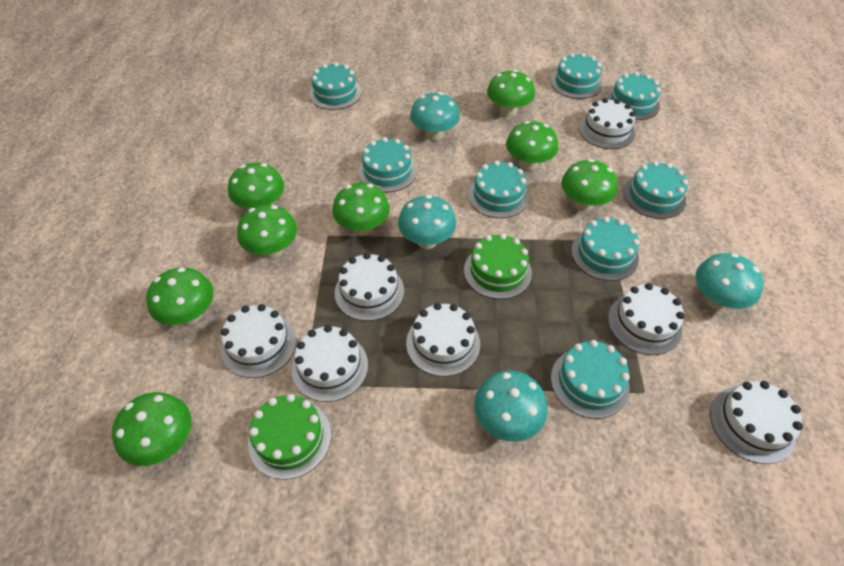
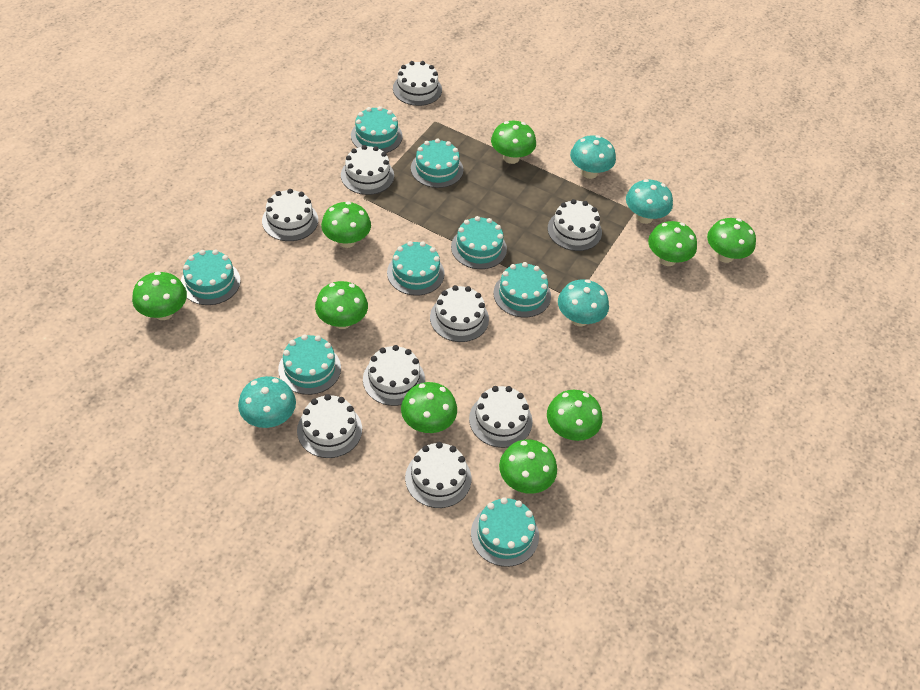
green cake: 2 -> 0
green mushroom: 8 -> 9
white cake: 7 -> 9

